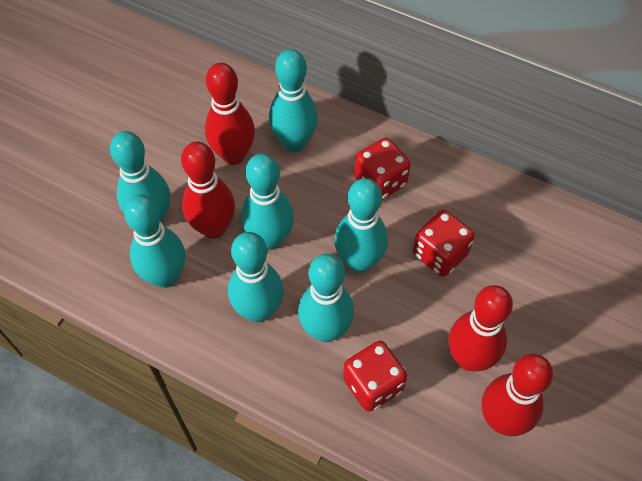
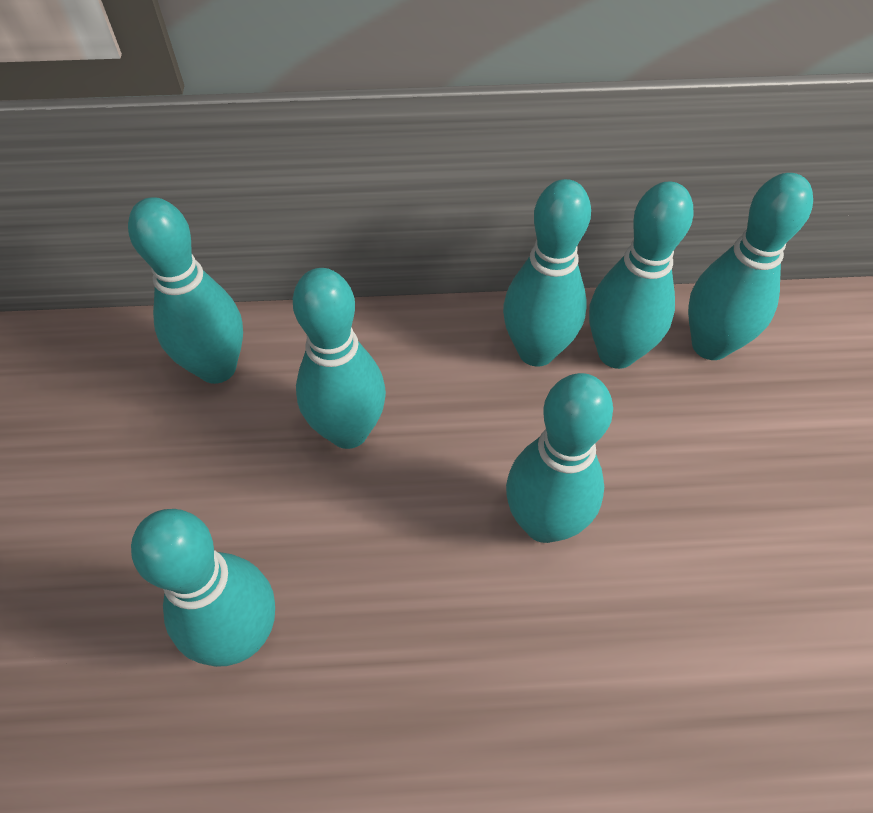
red bowling pin: 4 -> 0
red dice: 3 -> 0

